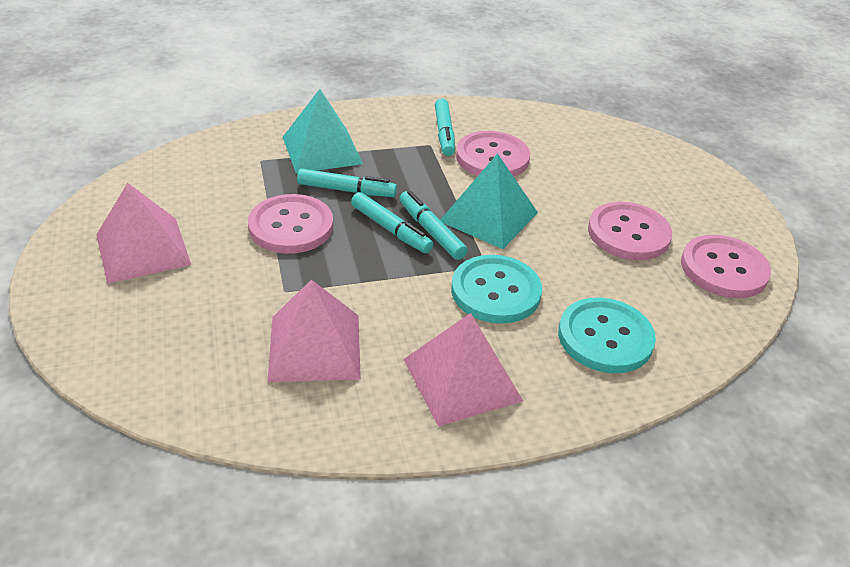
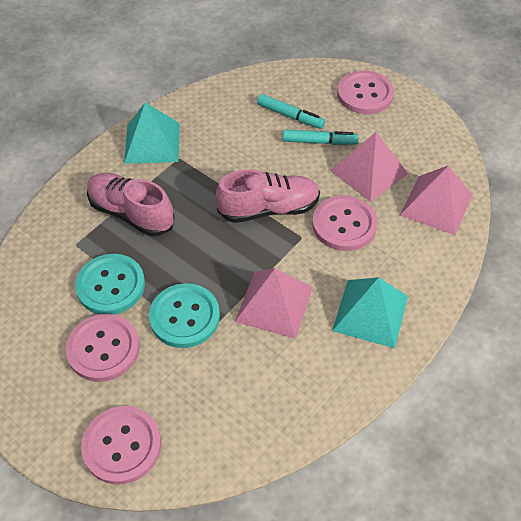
pink shoe: 0 -> 2
turquoise marker: 4 -> 2

